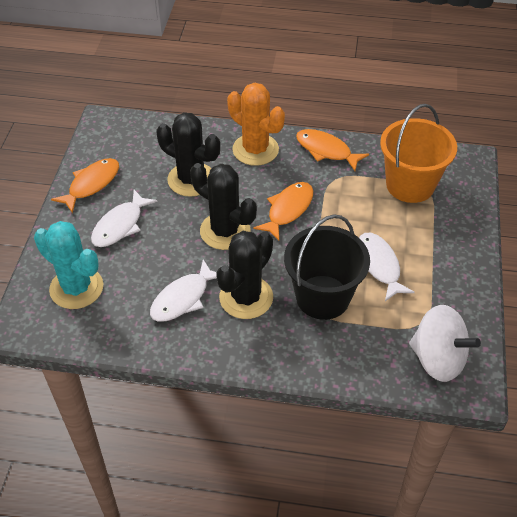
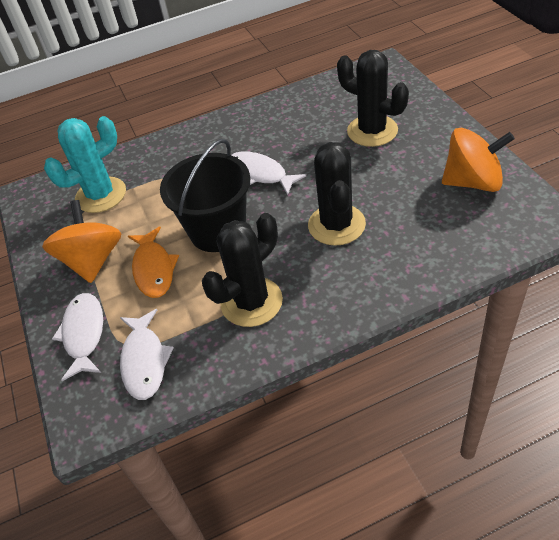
orange bucket: 1 -> 0
orange cactus: 1 -> 0
orange fish: 3 -> 1
orange spinning top: 0 -> 2
white spinning top: 1 -> 0

